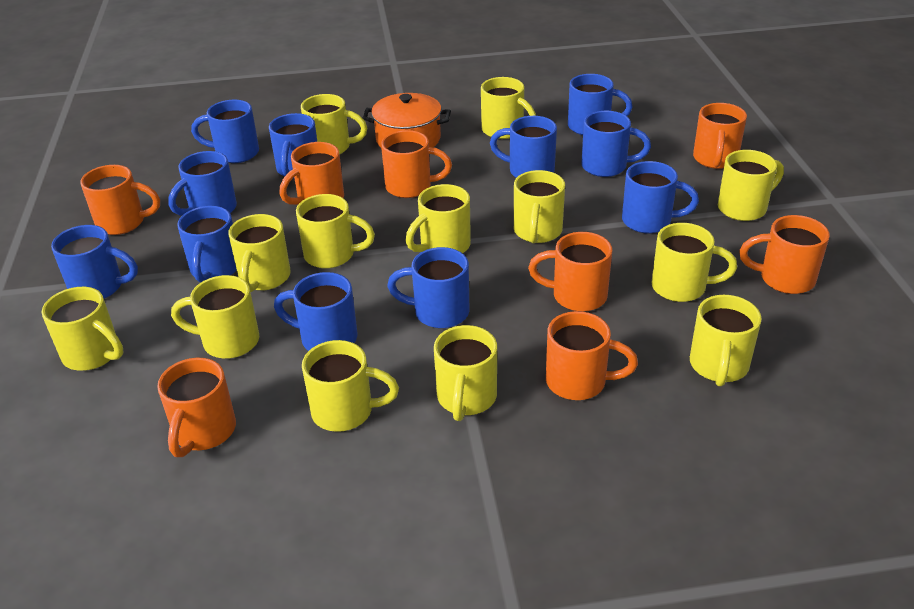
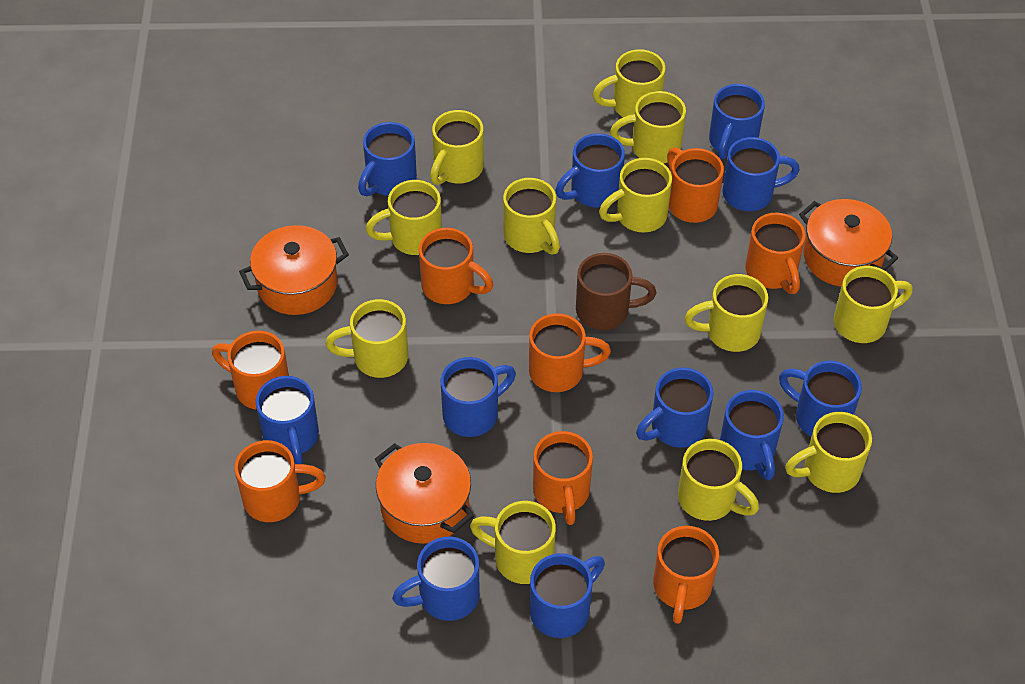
brown mug: 0 -> 1
orange pot: 1 -> 3
yellow mug: 13 -> 12

